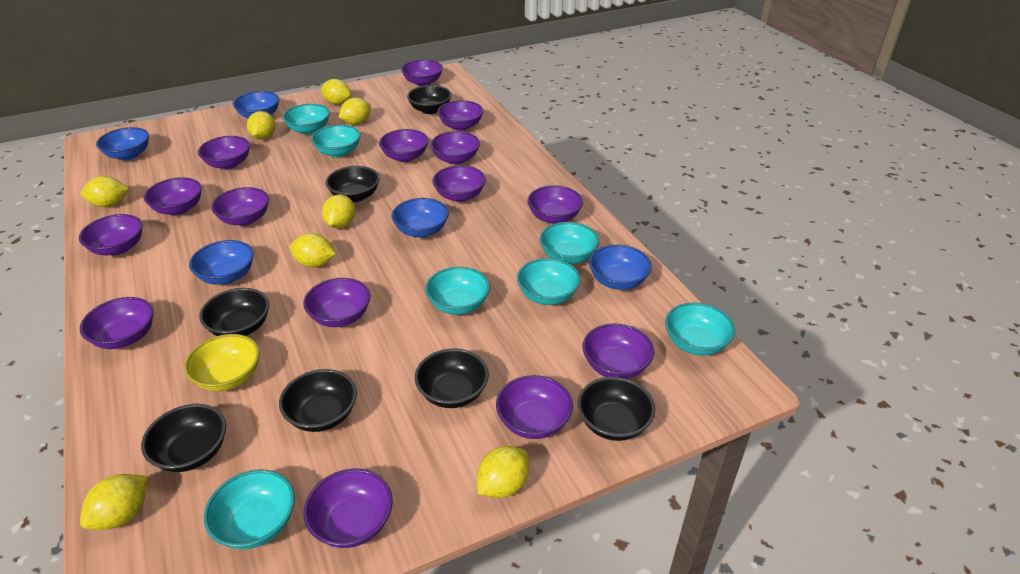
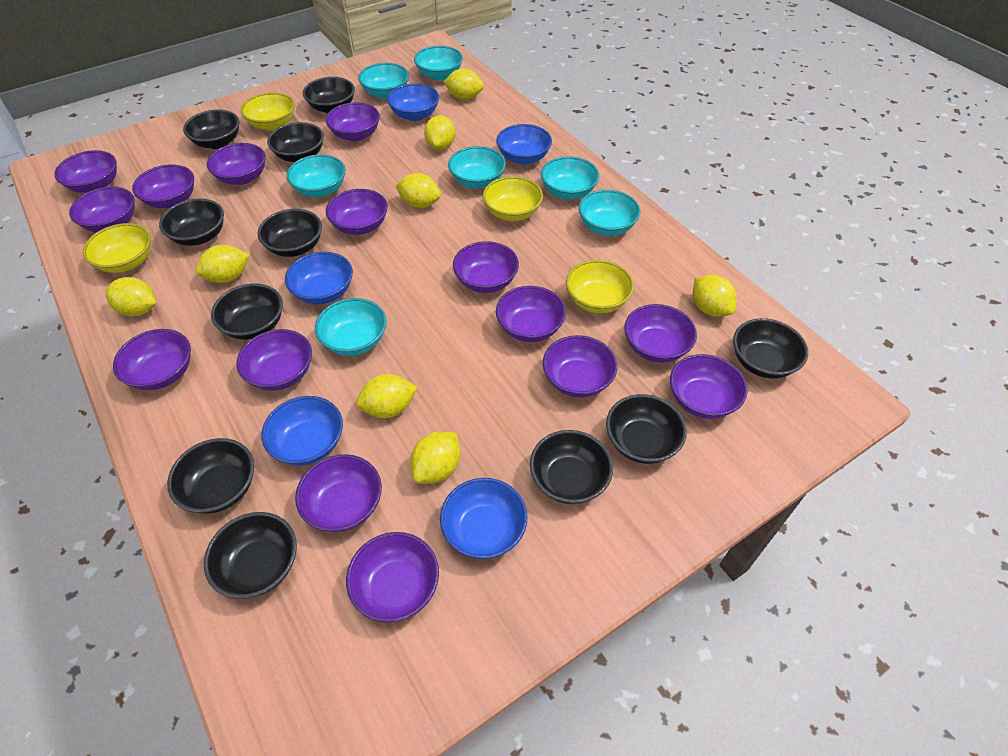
black bowl: 7 -> 11
yellow bowl: 1 -> 4

